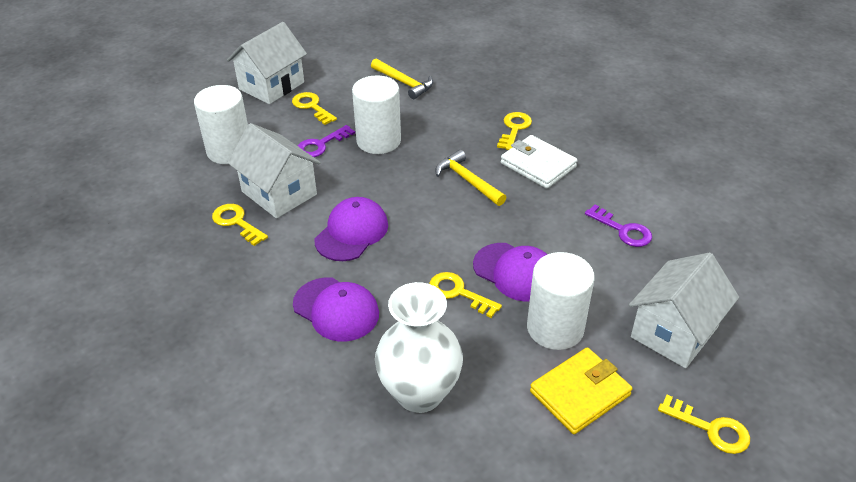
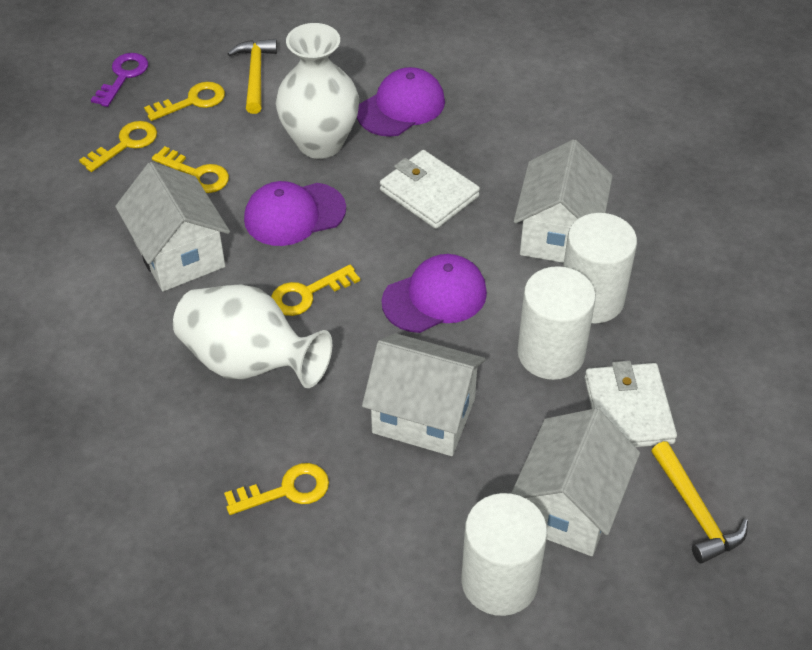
purple key: 2 -> 1
white house: 3 -> 4
white vase: 1 -> 2
white wallet: 1 -> 2
yellow wallet: 1 -> 0

